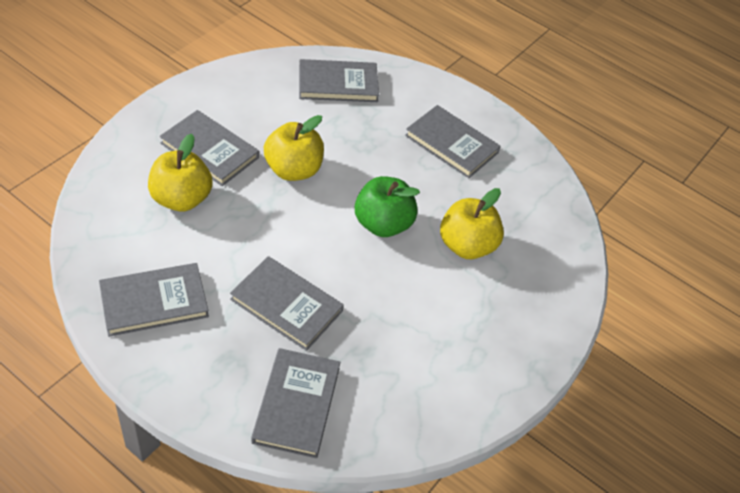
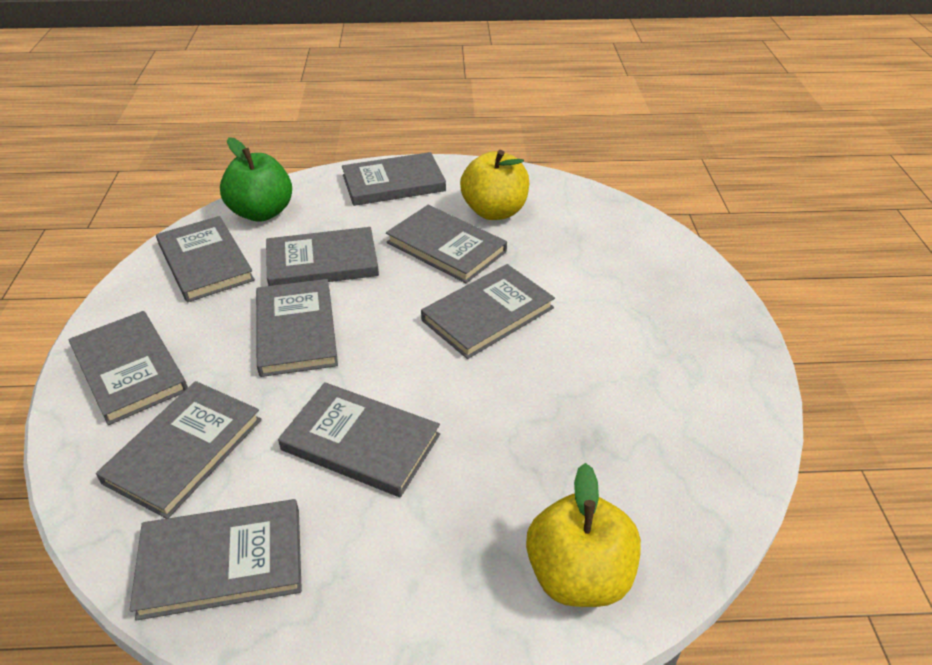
grey book: 6 -> 10
yellow apple: 3 -> 2

